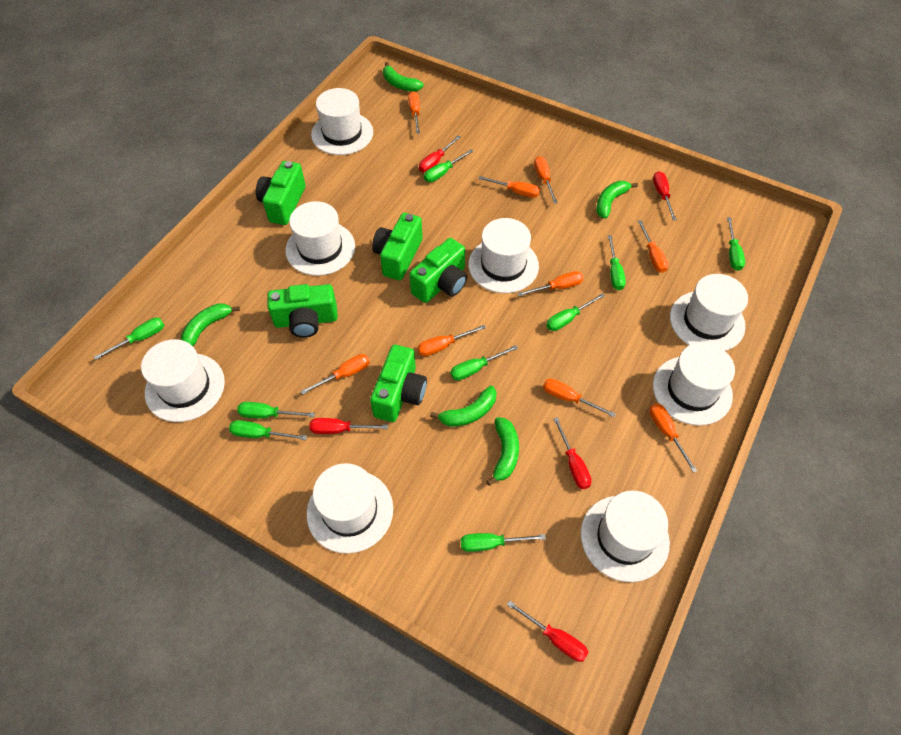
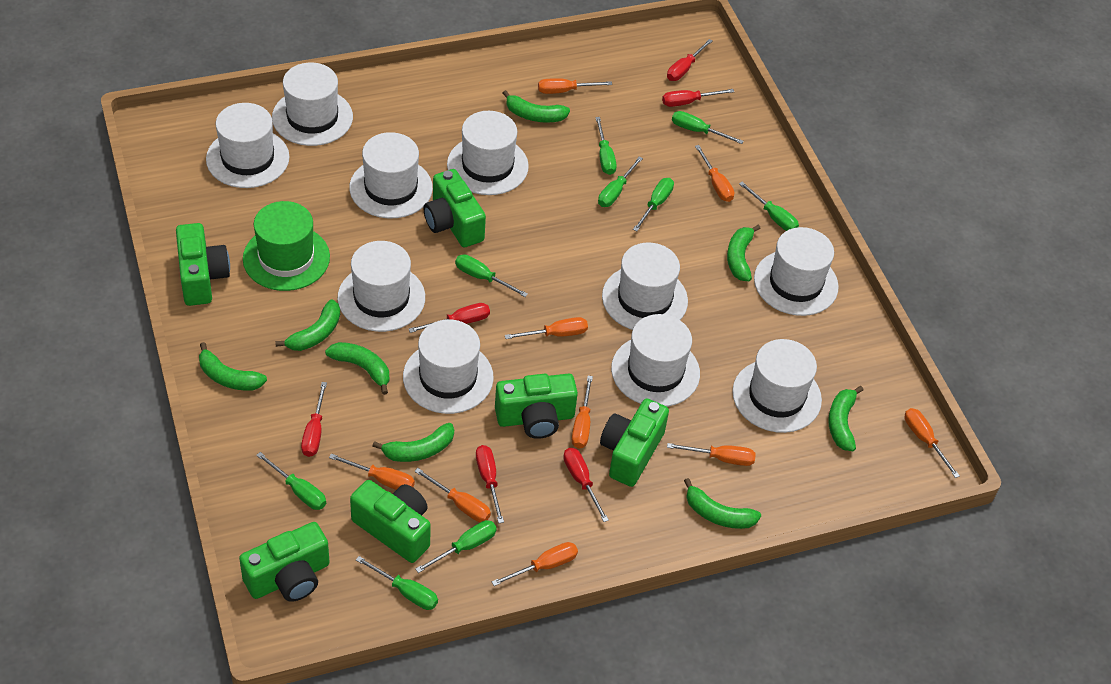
green banana: 5 -> 8
green camera: 5 -> 6
green hat: 0 -> 1
red screwdriver: 5 -> 6
white hat: 8 -> 10

